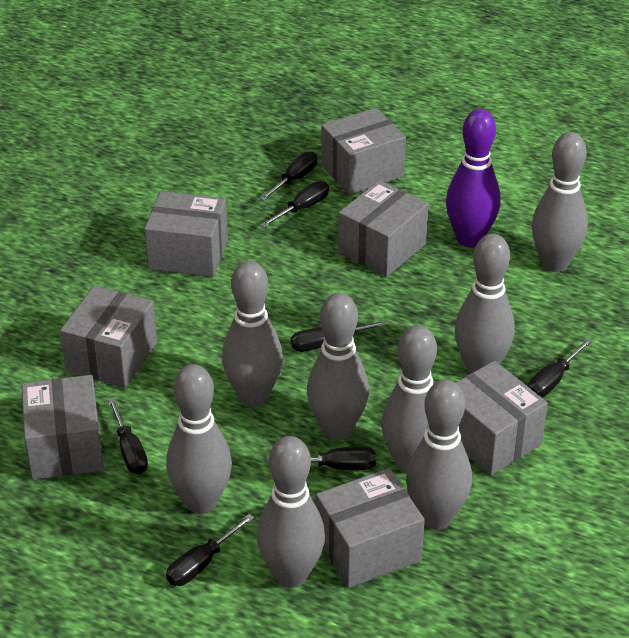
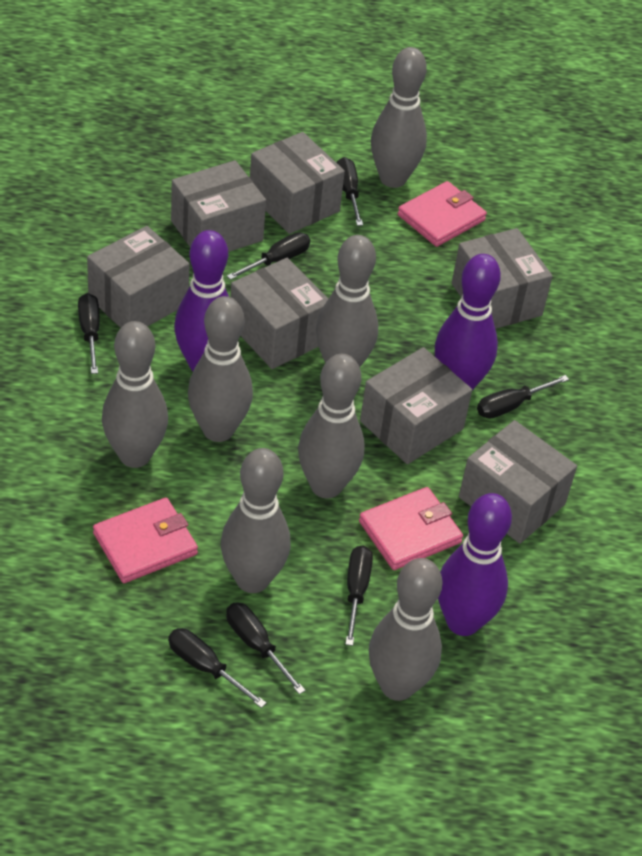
grey bowling pin: 8 -> 7
pink wallet: 0 -> 3
purple bowling pin: 1 -> 3

